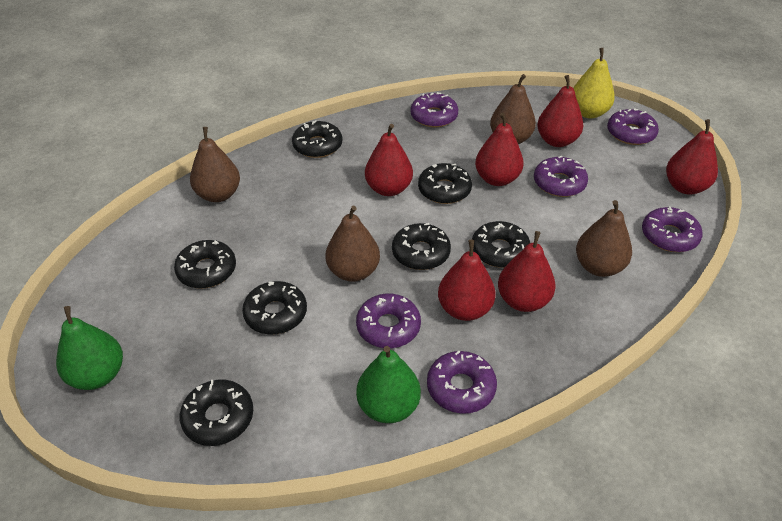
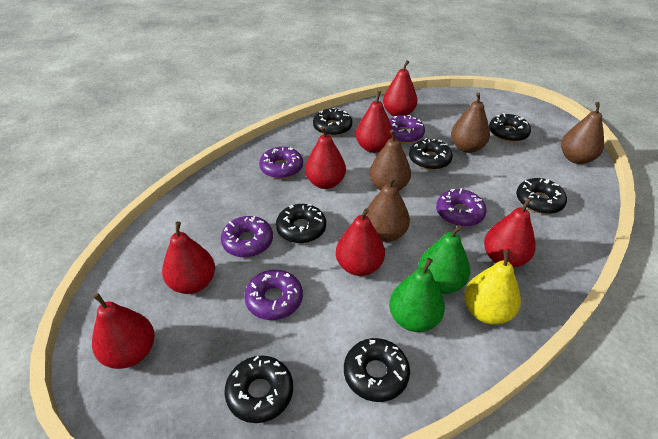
purple donut: 6 -> 5
red pear: 6 -> 7

